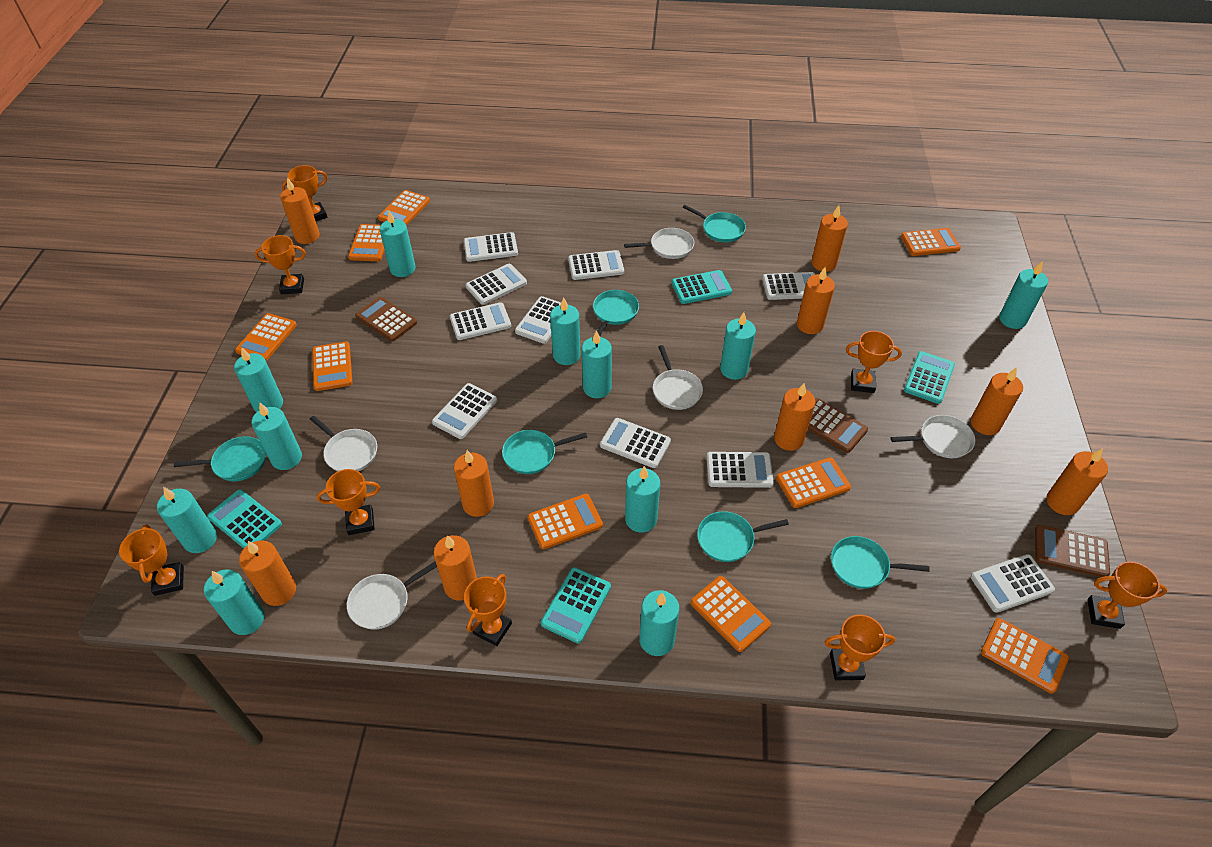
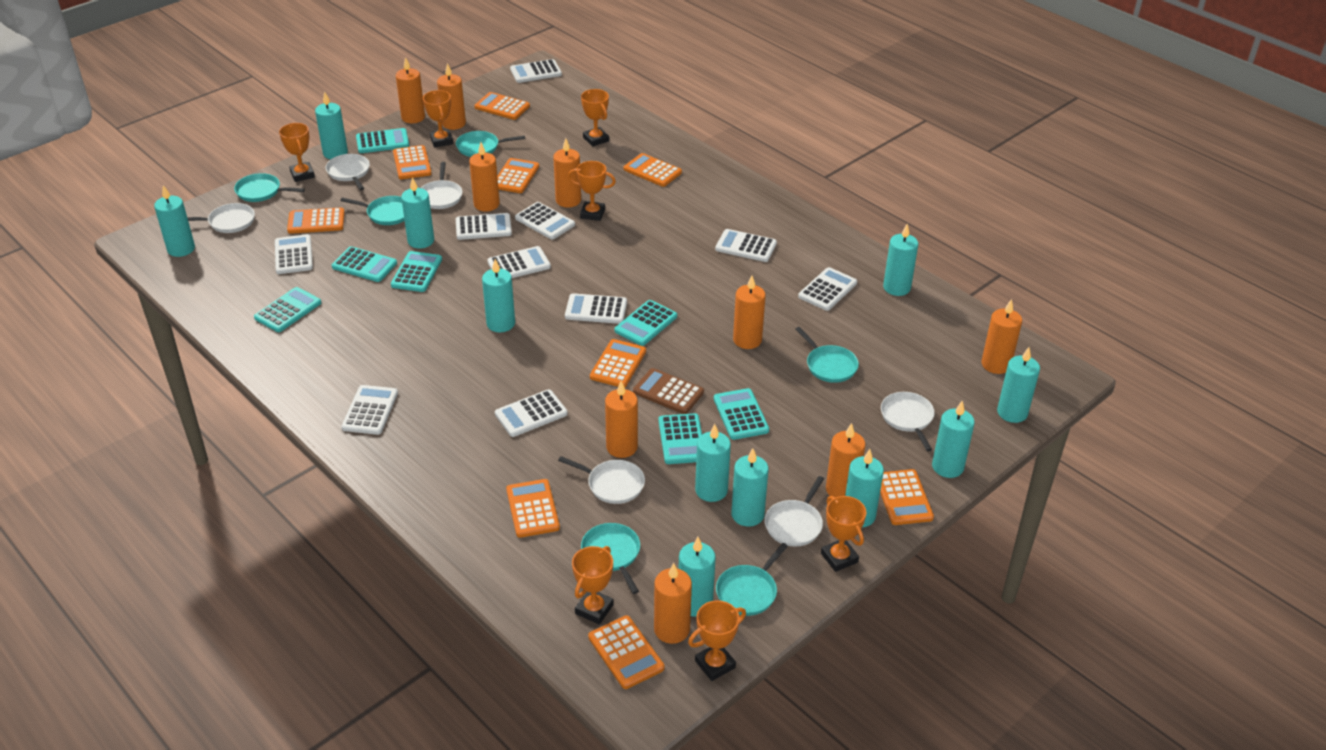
brown calculator: 3 -> 1
orange trophy: 8 -> 7
turquoise calculator: 4 -> 7
white pan: 5 -> 6

